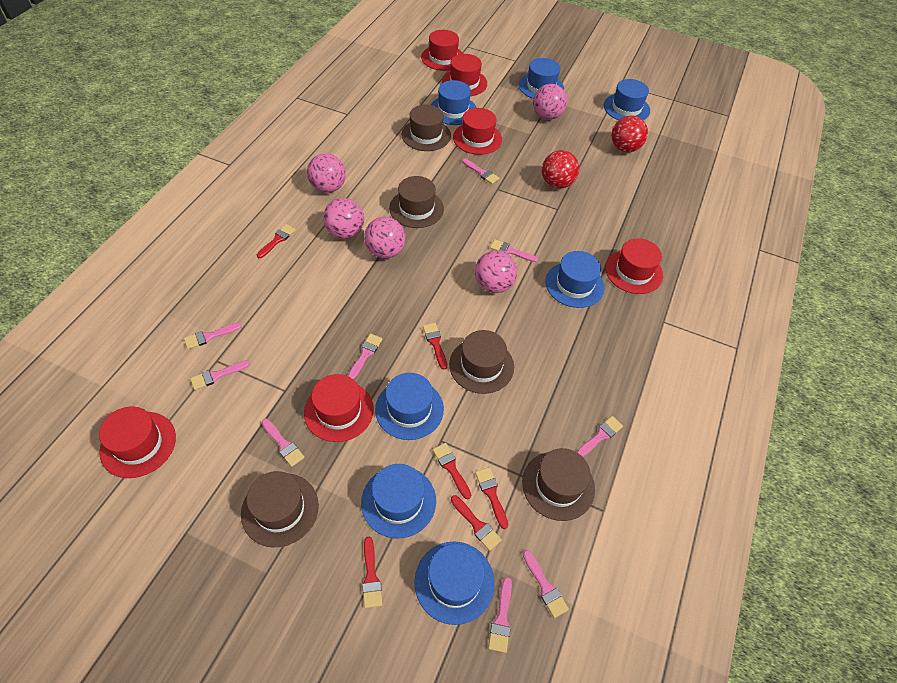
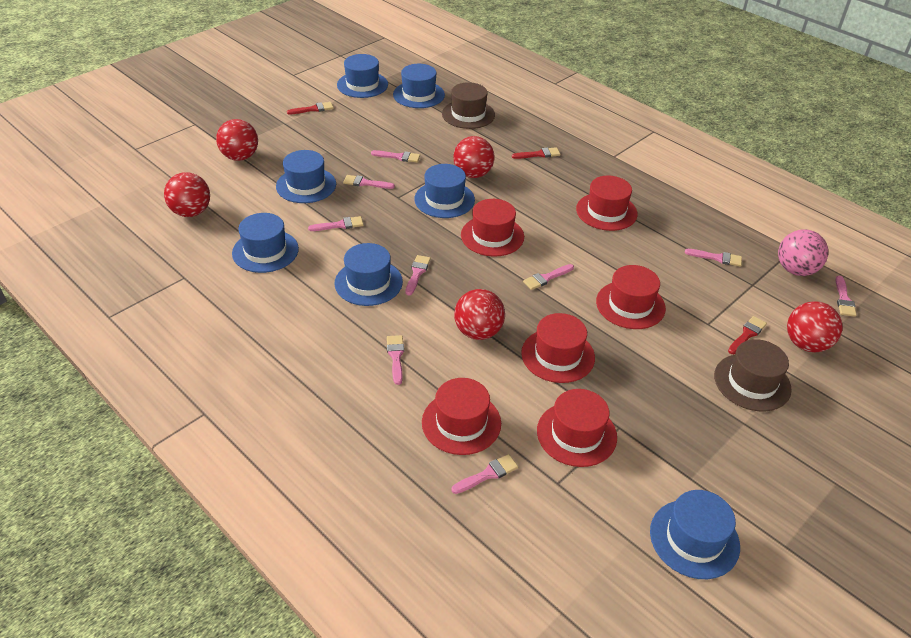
brown hat: 5 -> 2
pink ball: 5 -> 1
red ball: 2 -> 5
red brush: 6 -> 3

